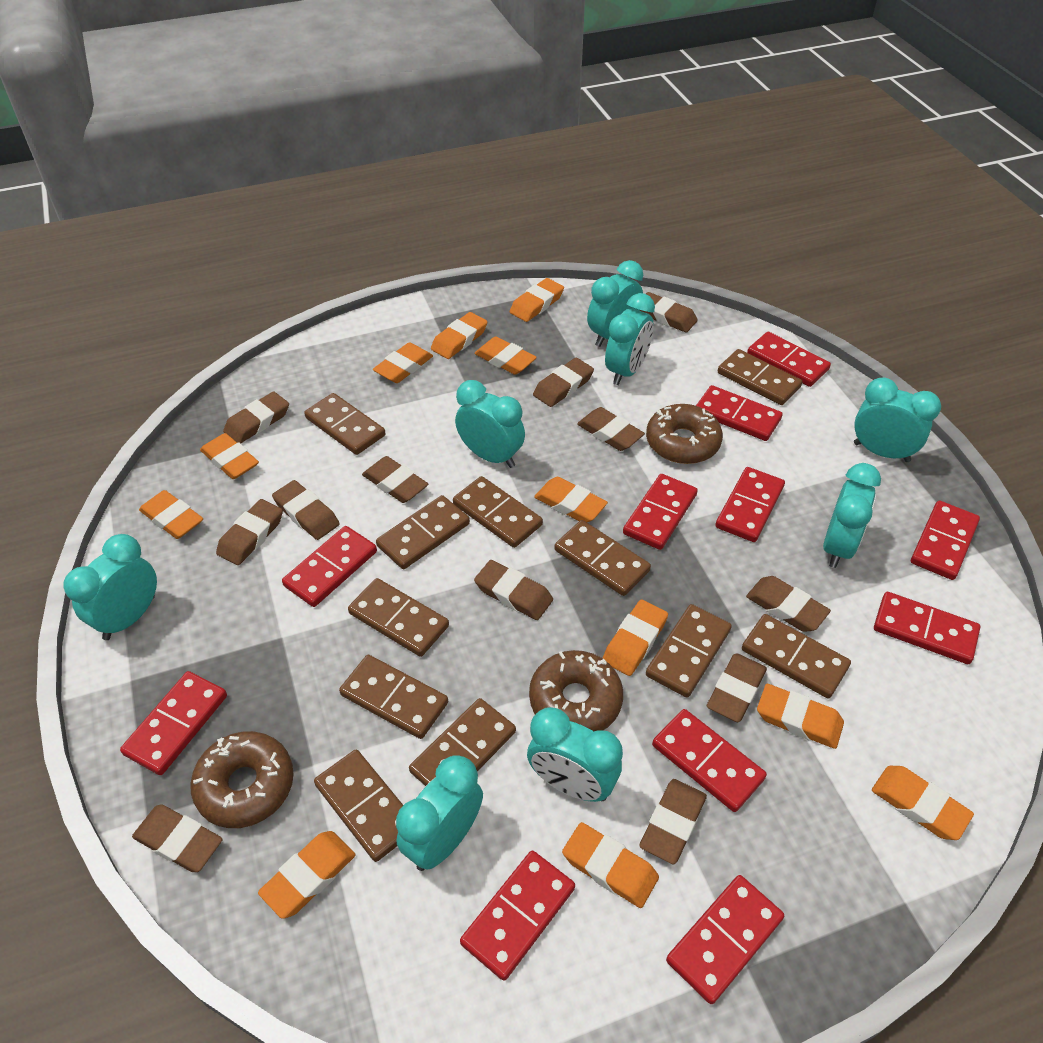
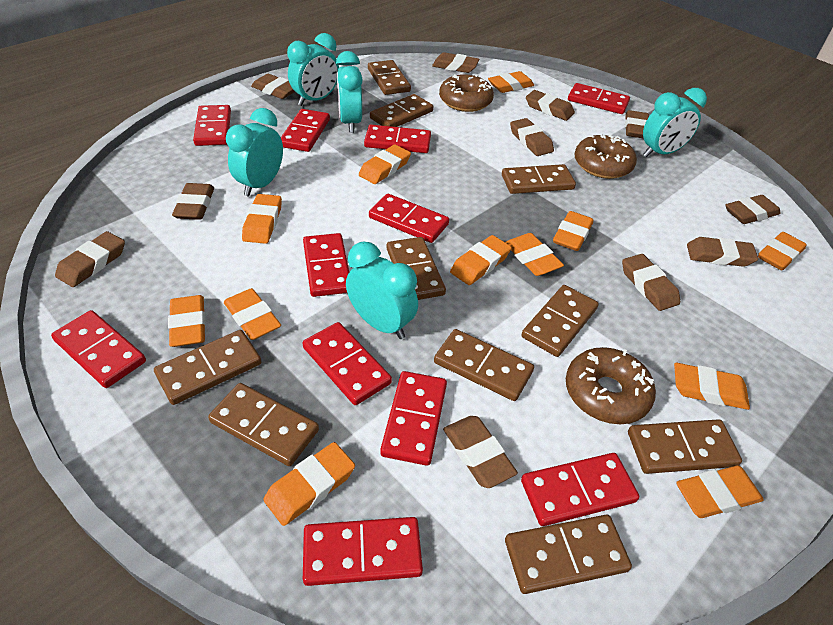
brown domino: 11 -> 10
brown eraser: 12 -> 11
turquoise clock: 8 -> 5

